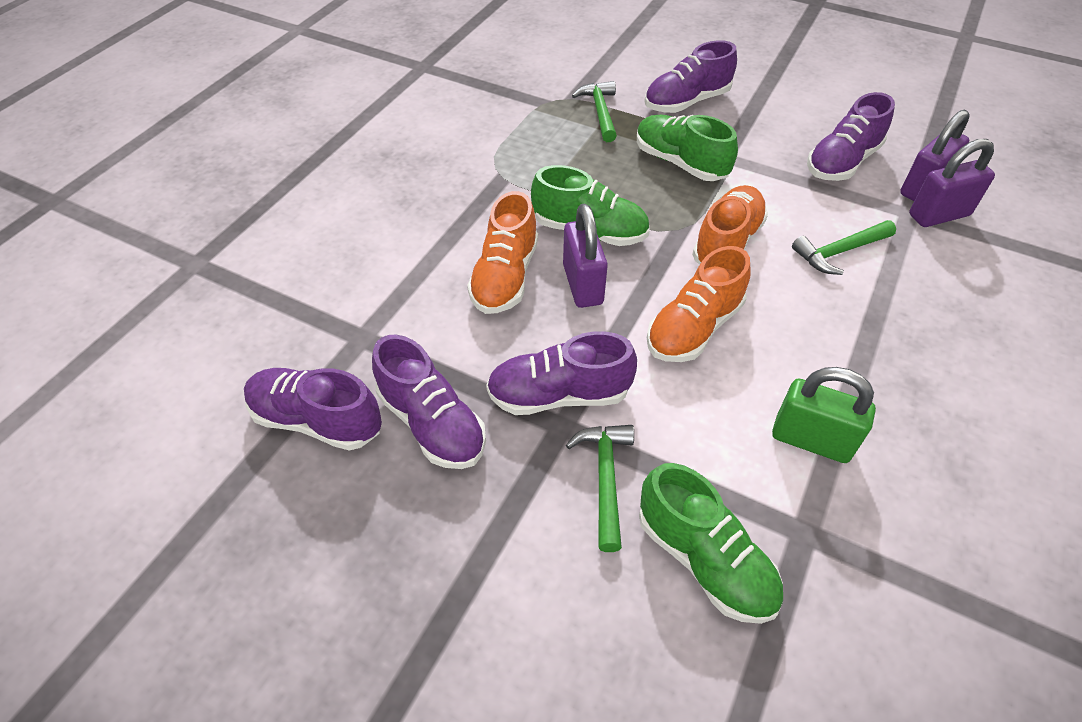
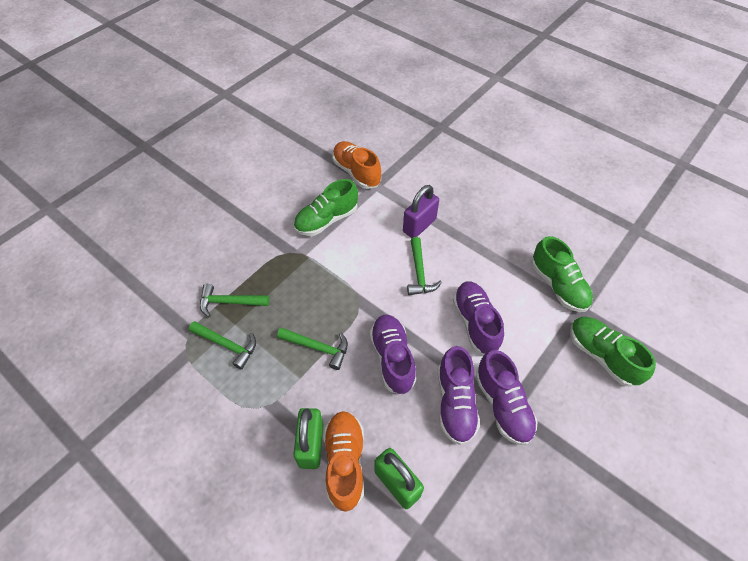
green hammer: 3 -> 4
green padlock: 1 -> 2
orange shoe: 3 -> 2
purple padlock: 3 -> 1
purple shoe: 5 -> 4

